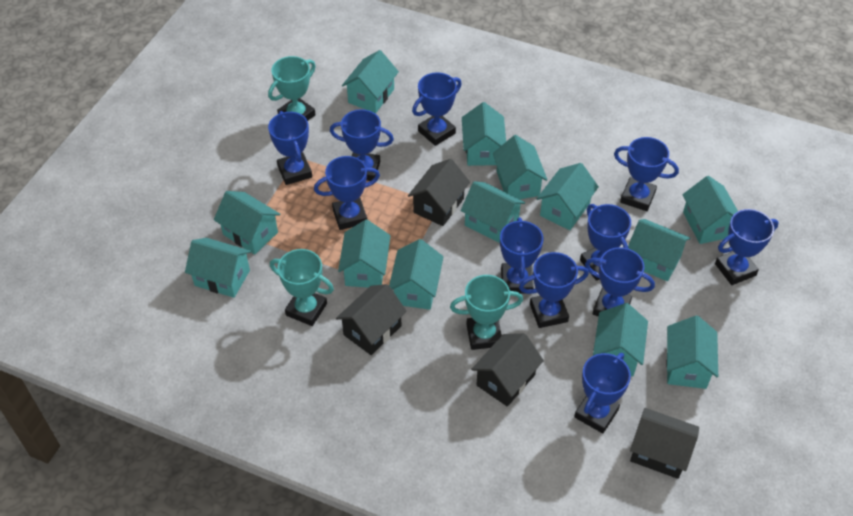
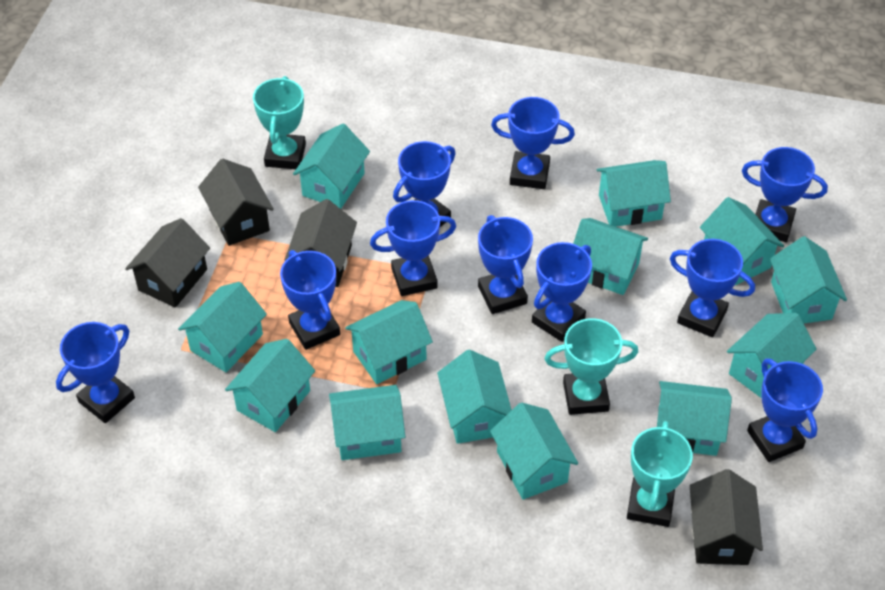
blue trophy: 11 -> 10

